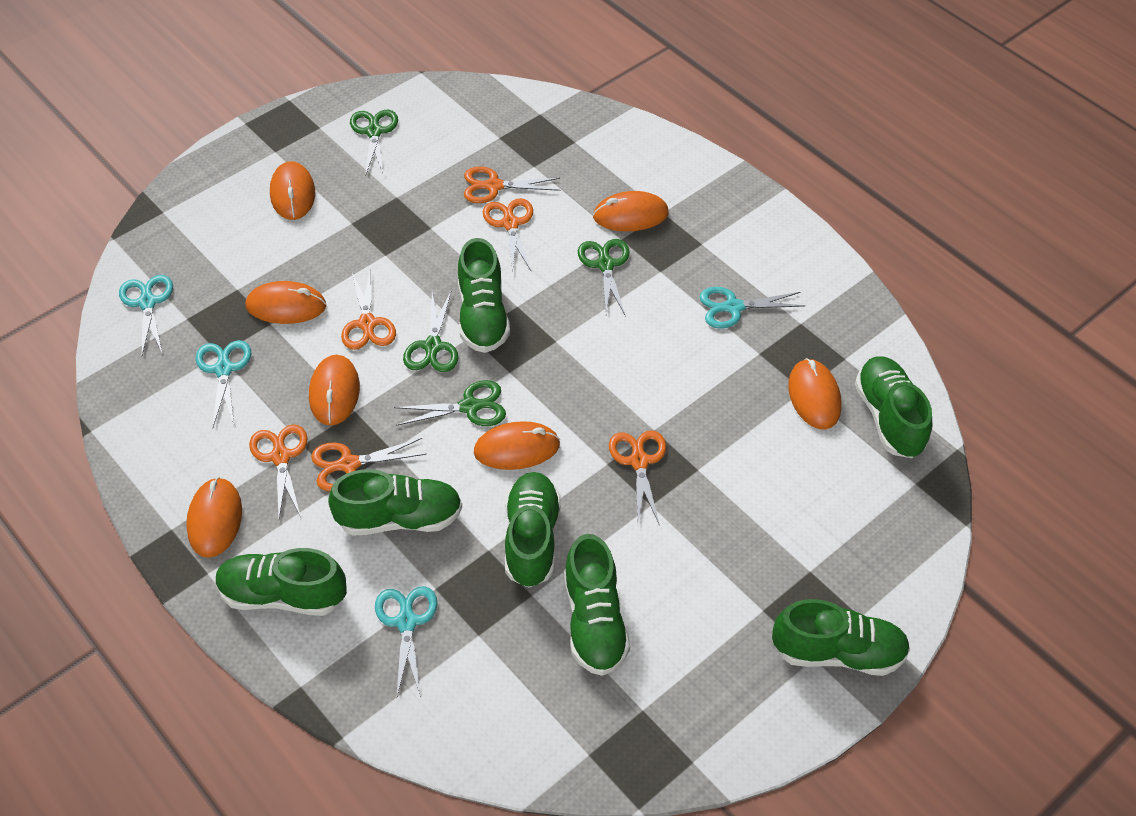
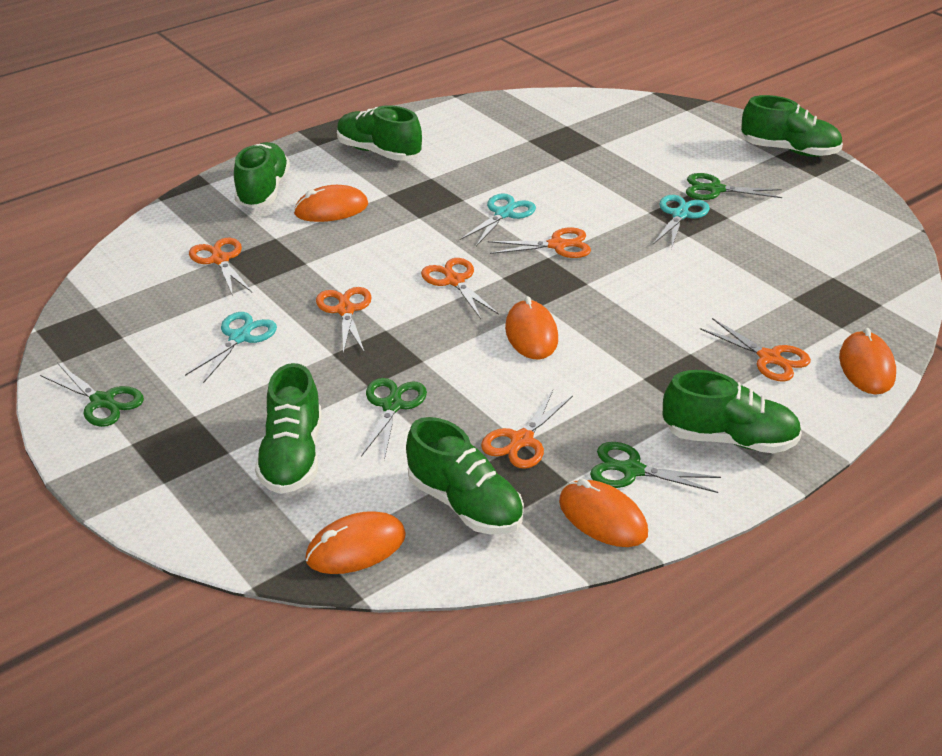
green shoe: 7 -> 6
orange mouse: 7 -> 5
turquoise scissors: 4 -> 3

